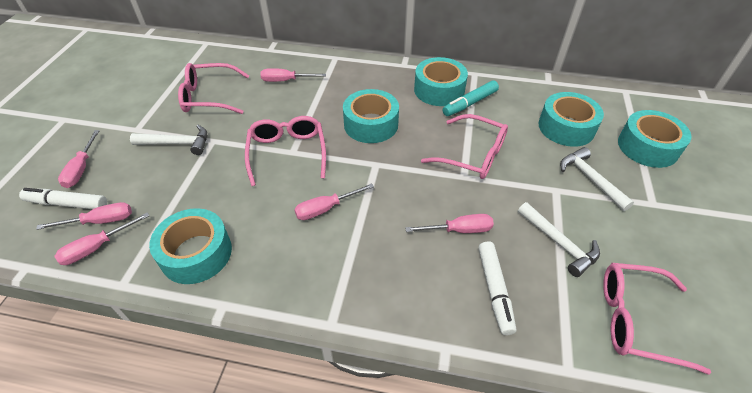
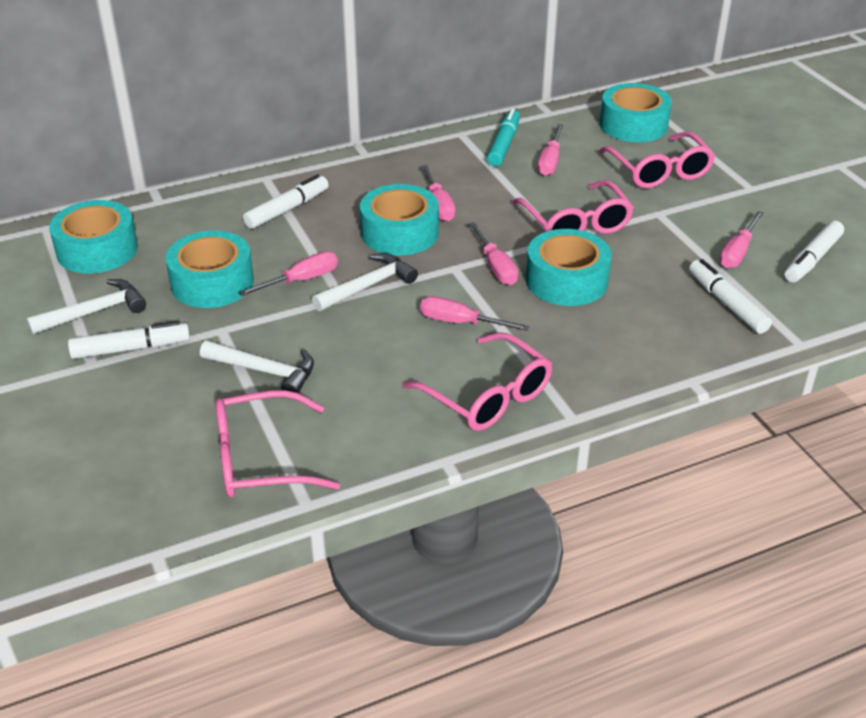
white marker: 2 -> 4

